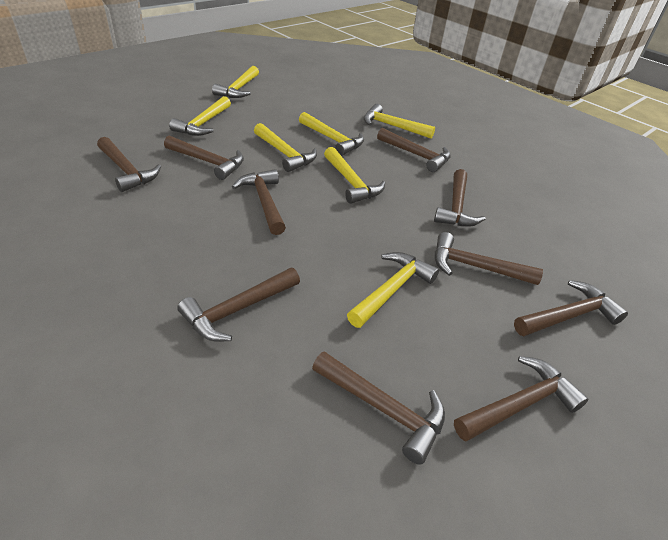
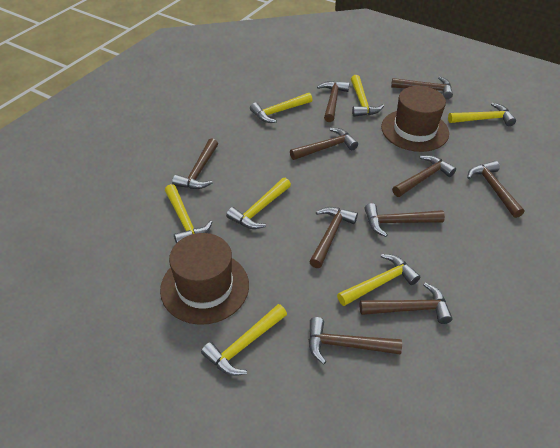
brown hat: 0 -> 2

